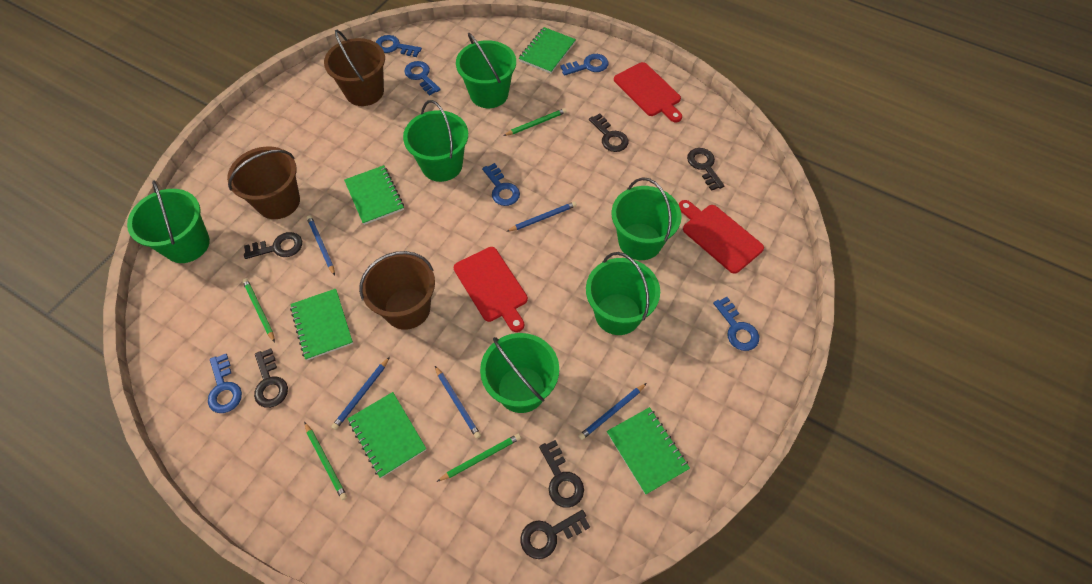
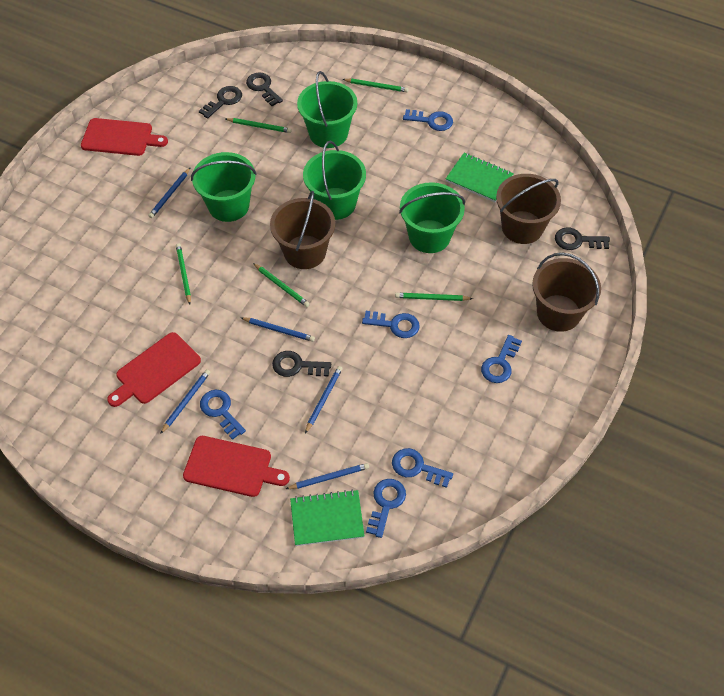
black key: 6 -> 4
green bucket: 6 -> 4
green notebook: 5 -> 2
green pencil: 4 -> 5

